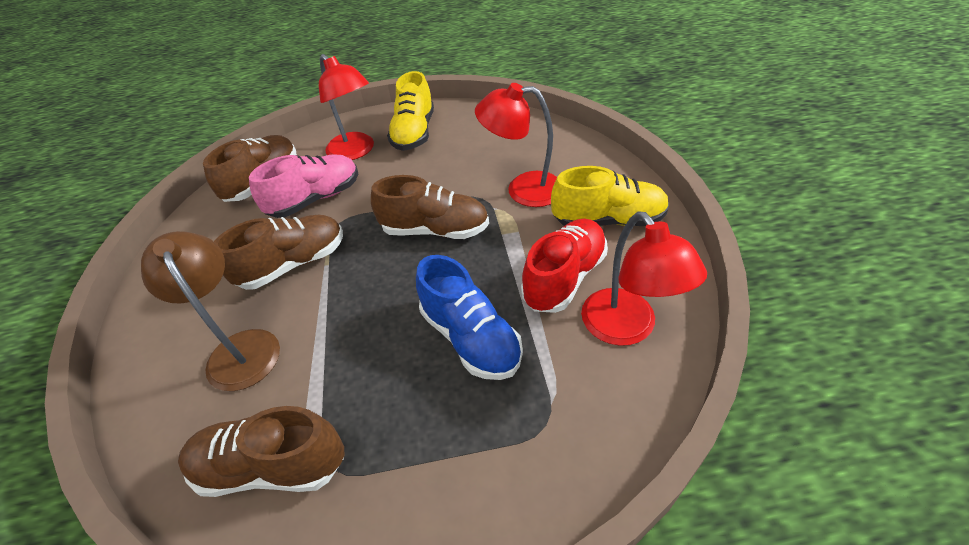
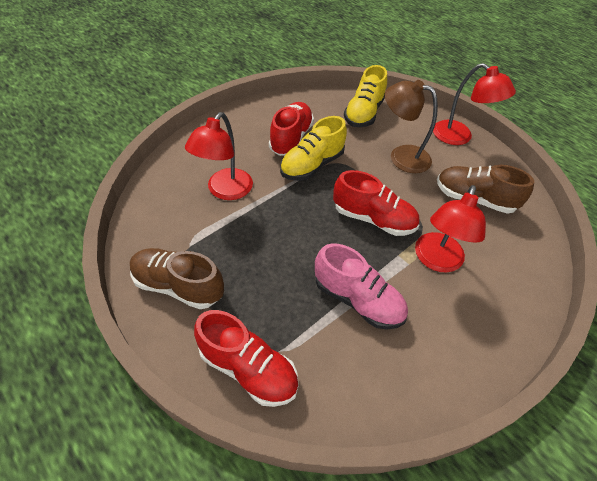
blue shoe: 1 -> 0
brown shoe: 4 -> 2
red shoe: 1 -> 3

